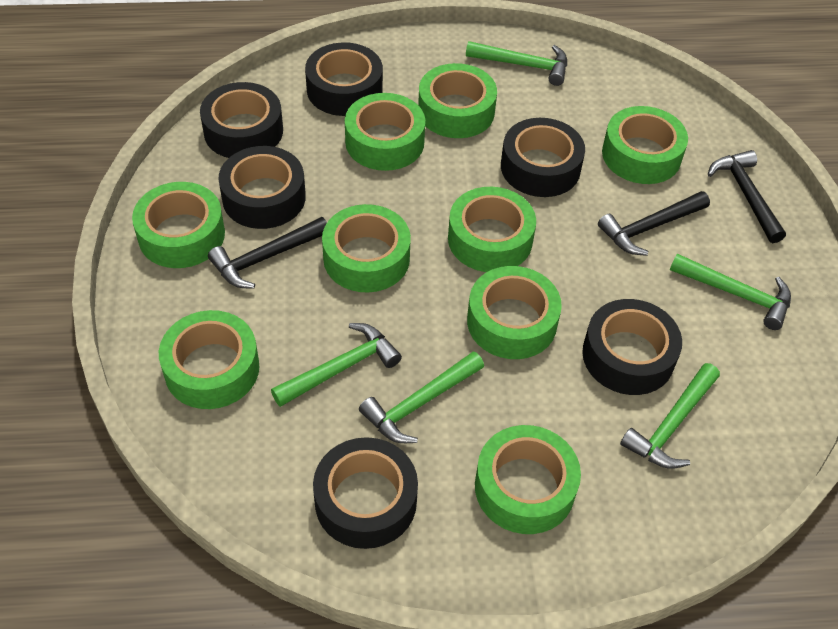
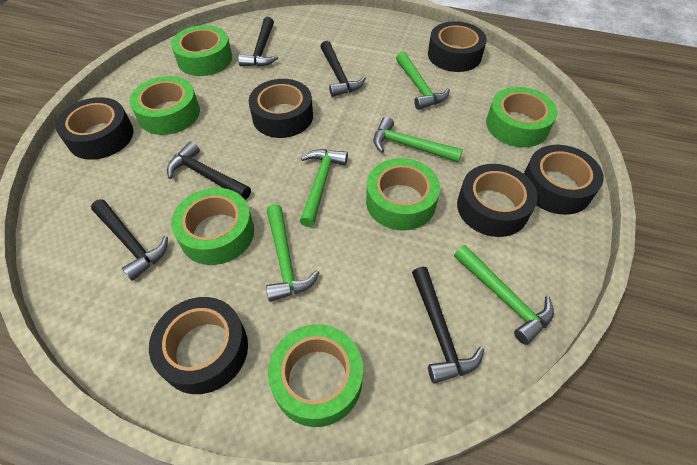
black hammer: 3 -> 5
green tape: 9 -> 6

